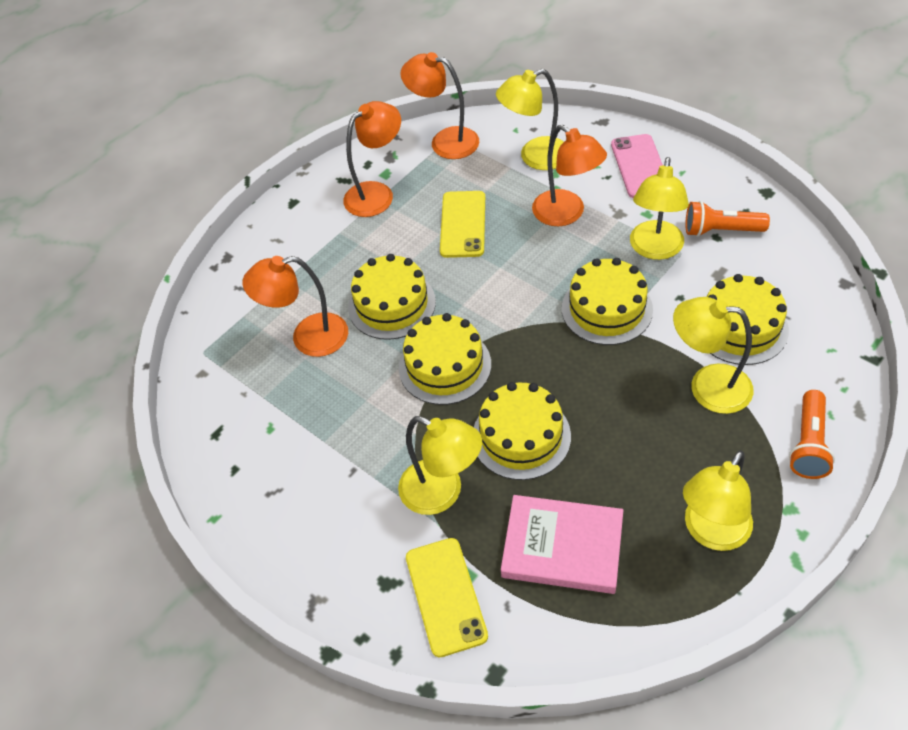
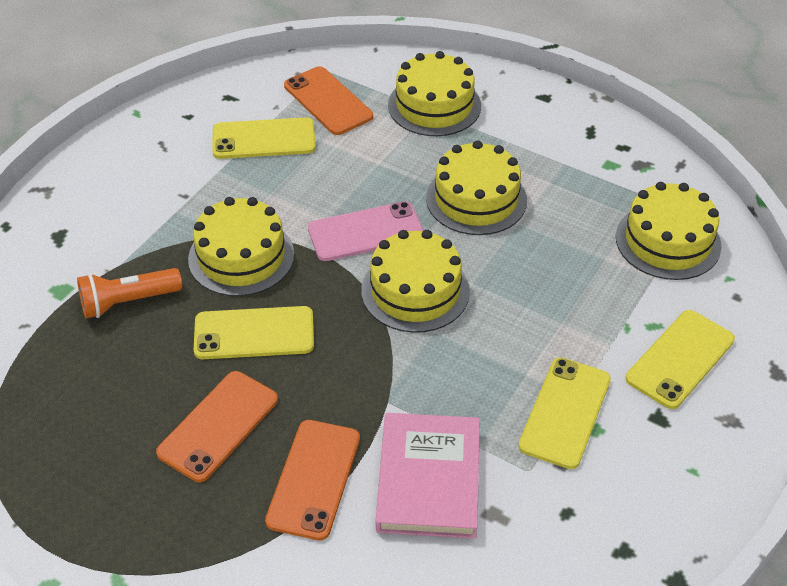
orange flashlight: 2 -> 1
orange lamp: 4 -> 0
orange phone: 0 -> 3
yellow lamp: 5 -> 0
yellow phone: 2 -> 4

